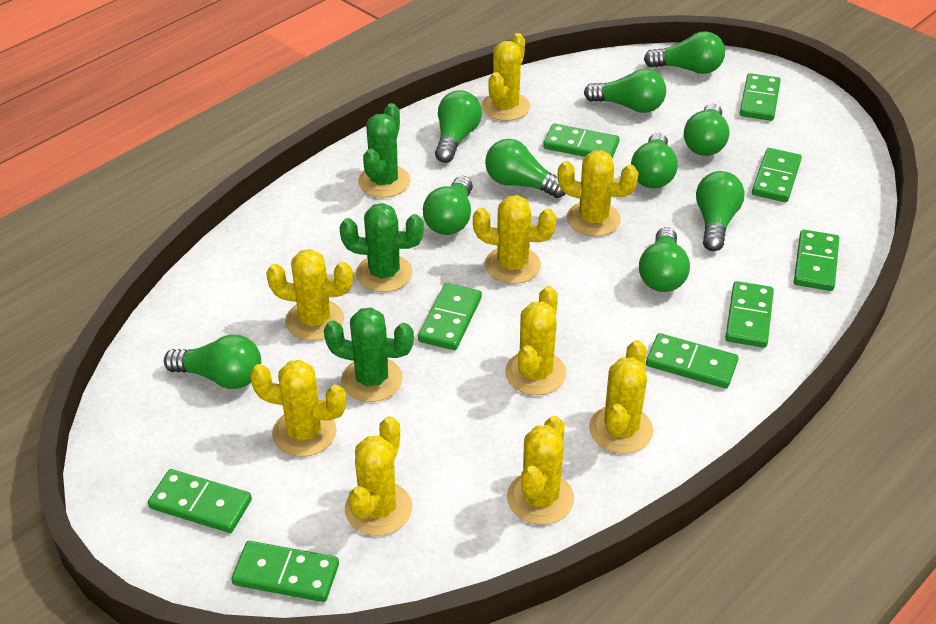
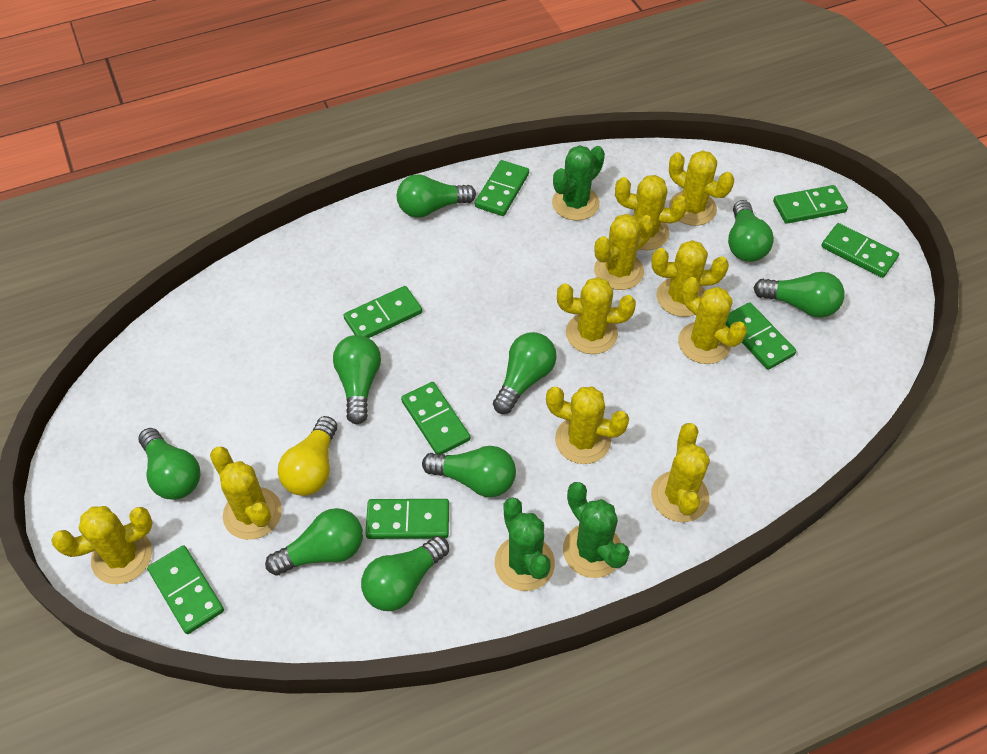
green domino: 9 -> 8
green light bulb: 10 -> 9
yellow cactus: 9 -> 10
yellow light bulb: 0 -> 1

